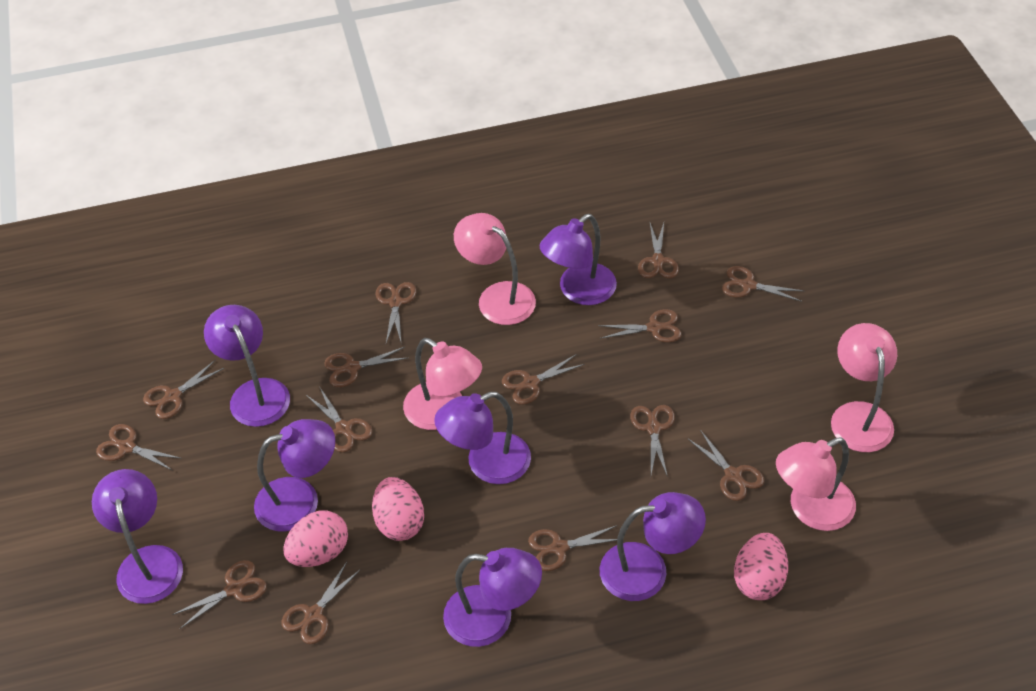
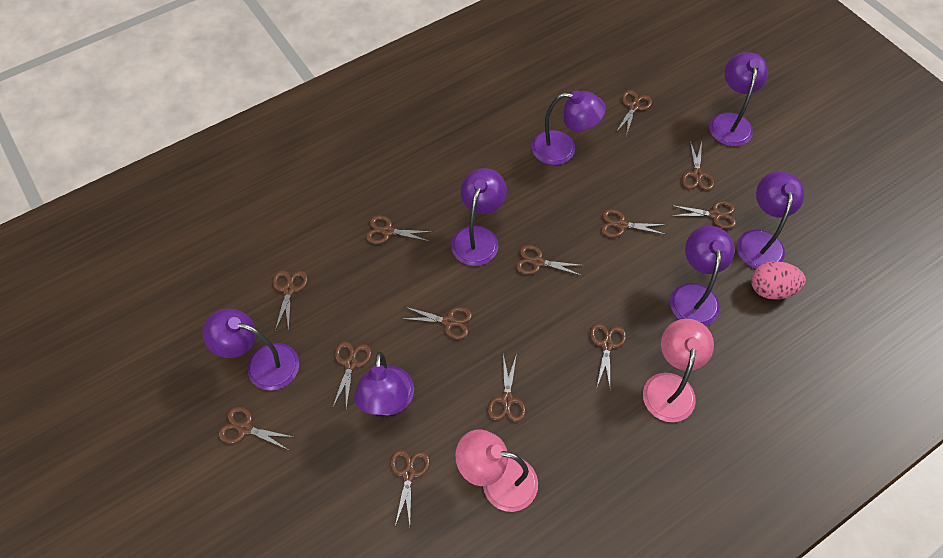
brown scissors: 14 -> 13
pink egg: 3 -> 1
pink lamp: 4 -> 2

